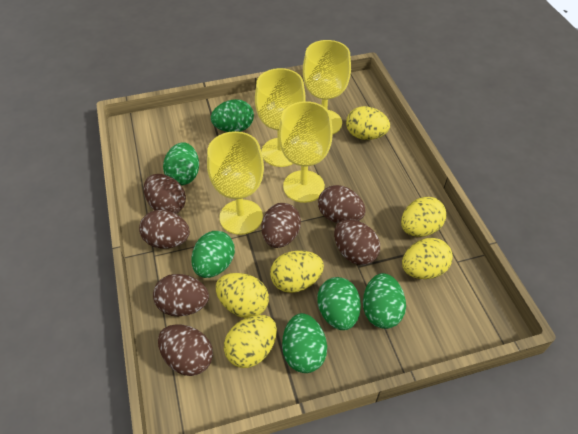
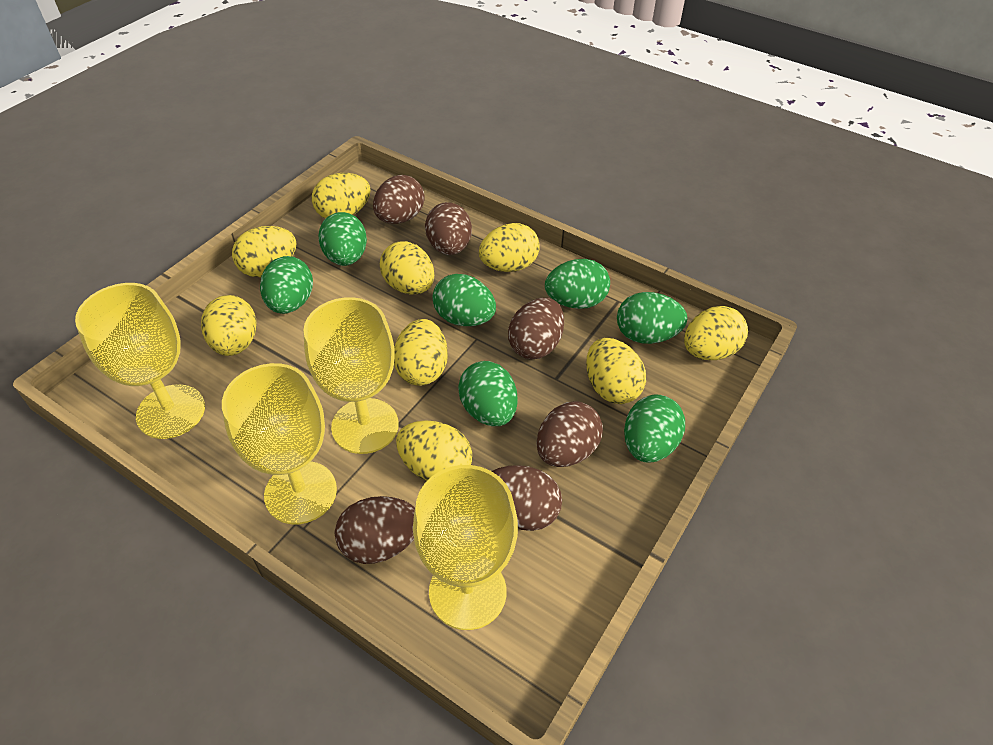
brown egg: 7 -> 6
green egg: 6 -> 7
yellow egg: 6 -> 9

